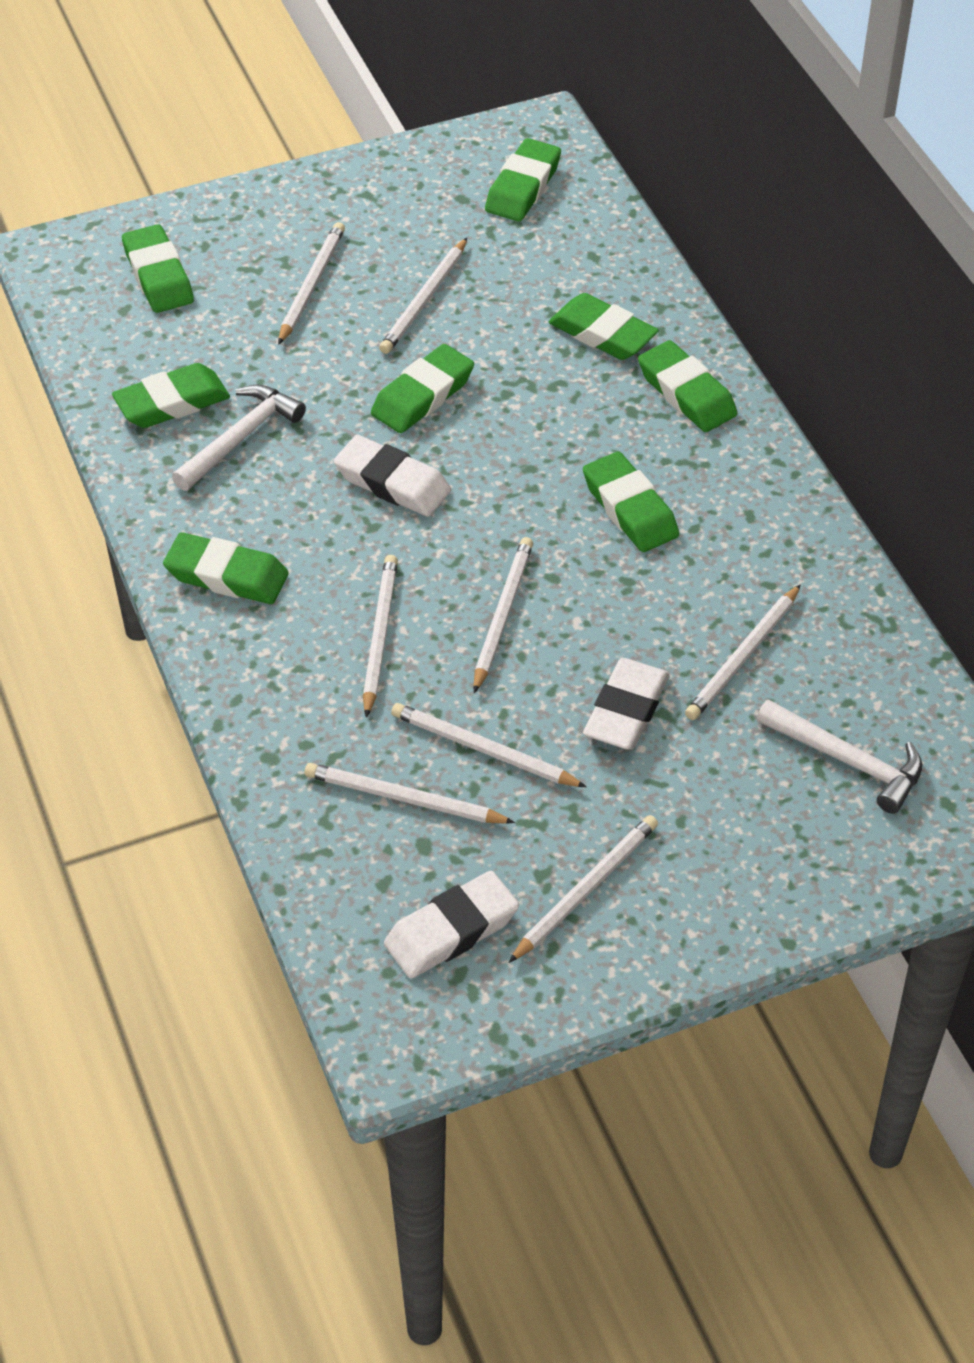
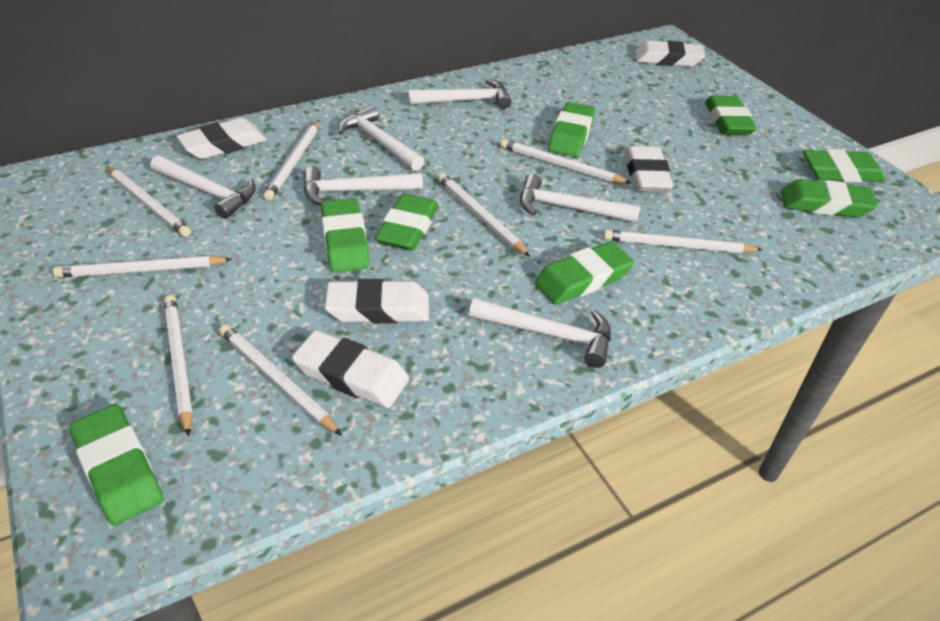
white eraser: 3 -> 5
white hammer: 2 -> 6

